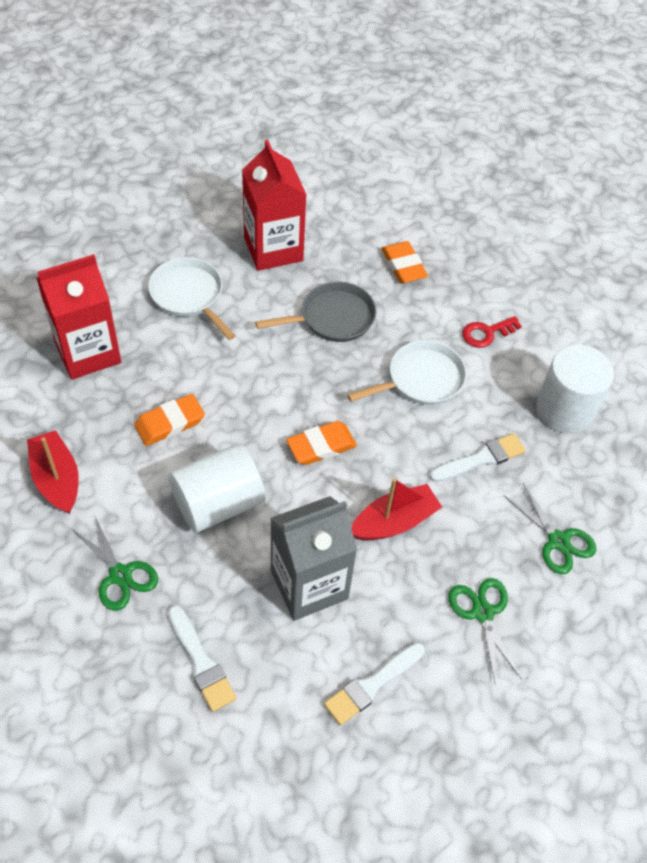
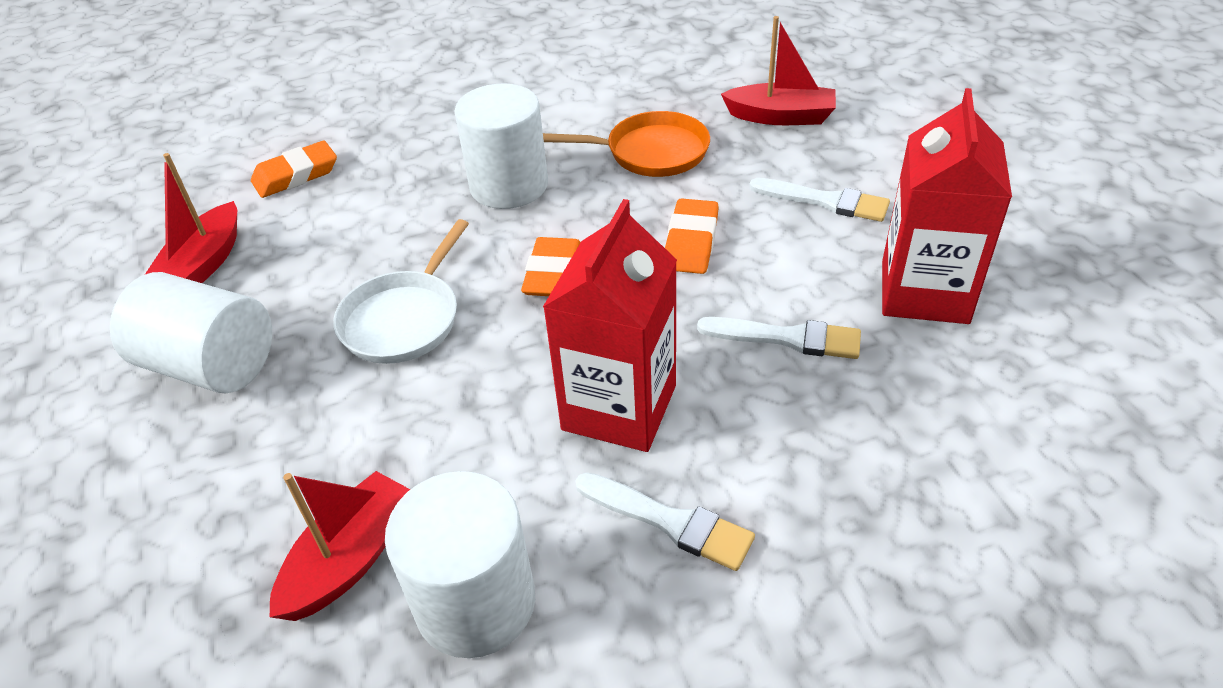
green scissors: 3 -> 0
grey carton: 1 -> 0
grey pan: 1 -> 0
orange pan: 0 -> 1
red boat: 2 -> 3
red key: 1 -> 0
white cylinder: 2 -> 3
white pan: 2 -> 1

